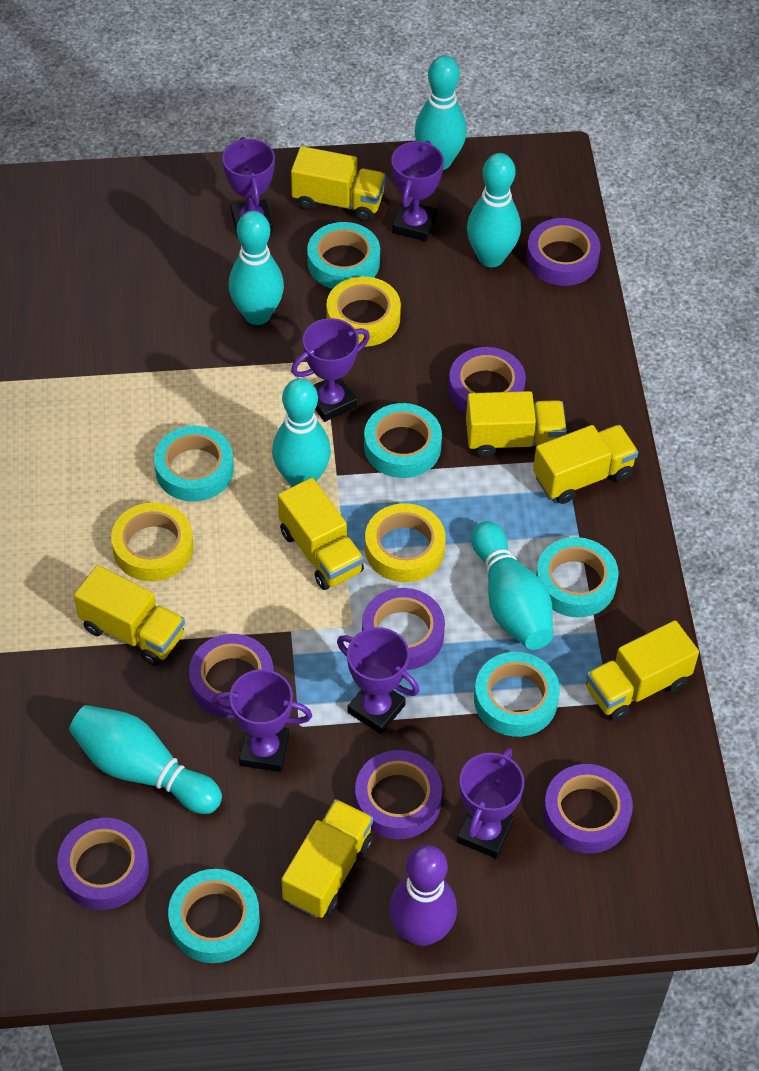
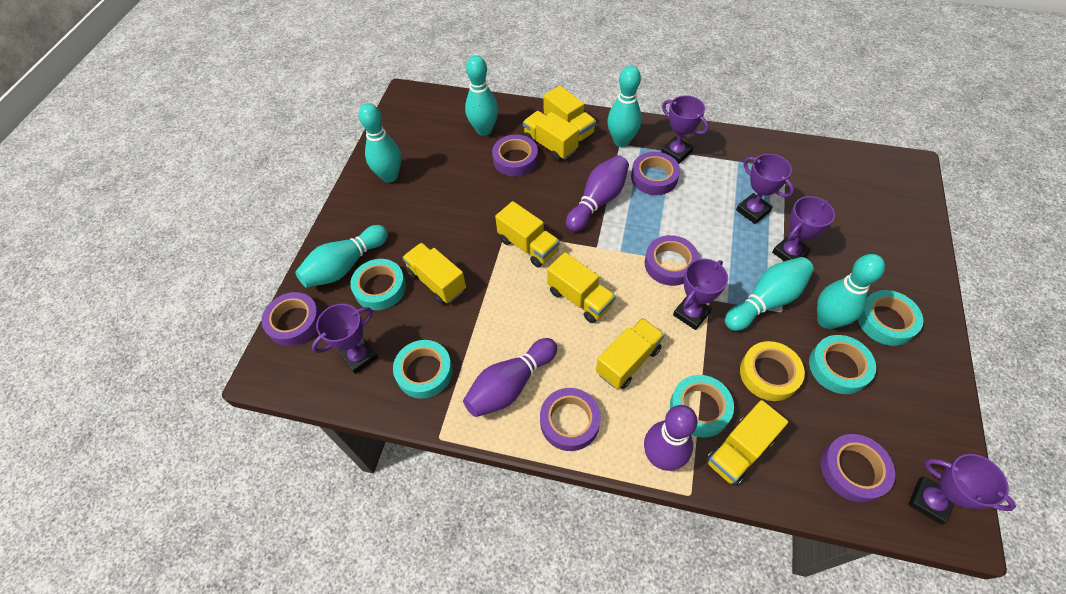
purple bowling pin: 1 -> 3
purple tape: 7 -> 6
turquoise tape: 6 -> 5
yellow tape: 3 -> 1

